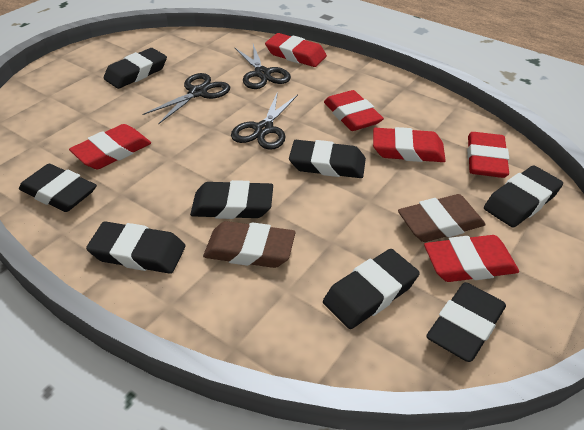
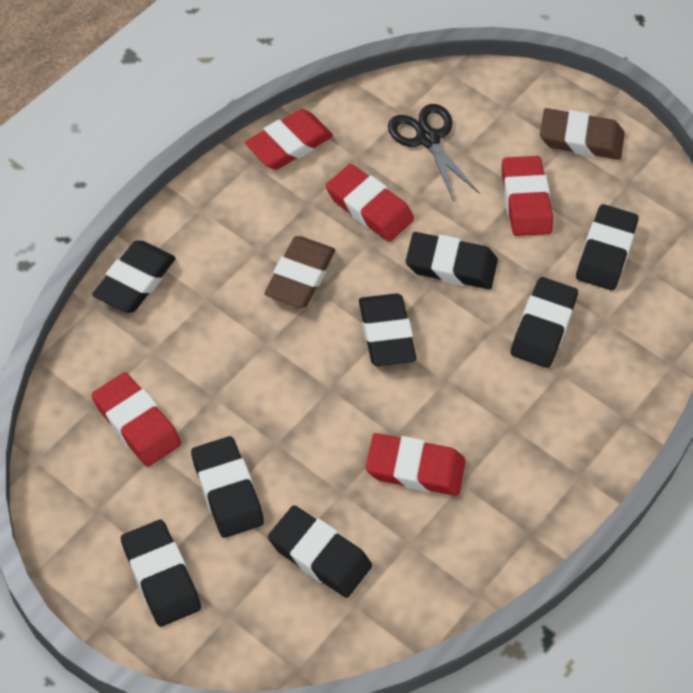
black scissors: 3 -> 1
red eraser: 6 -> 5

